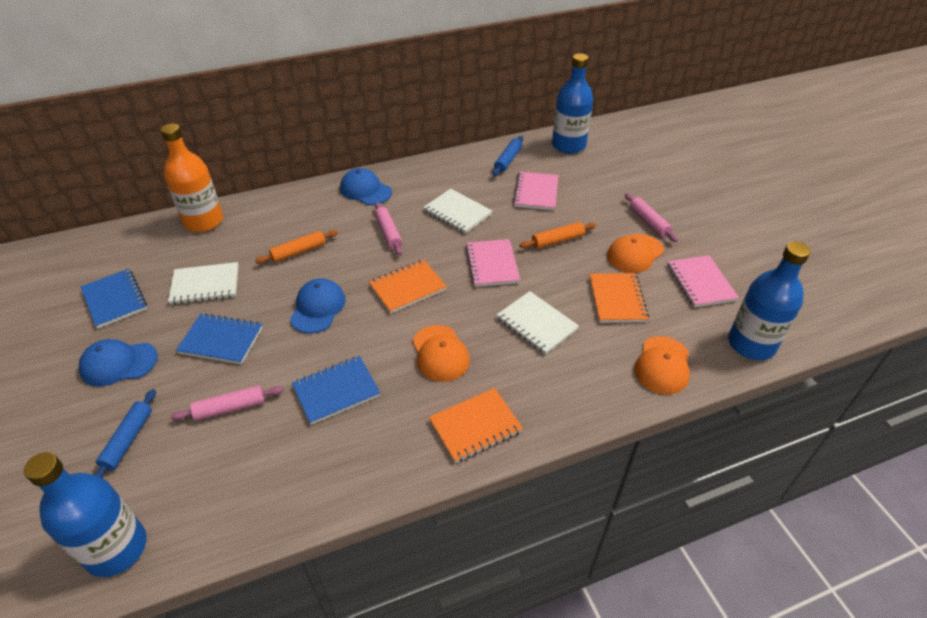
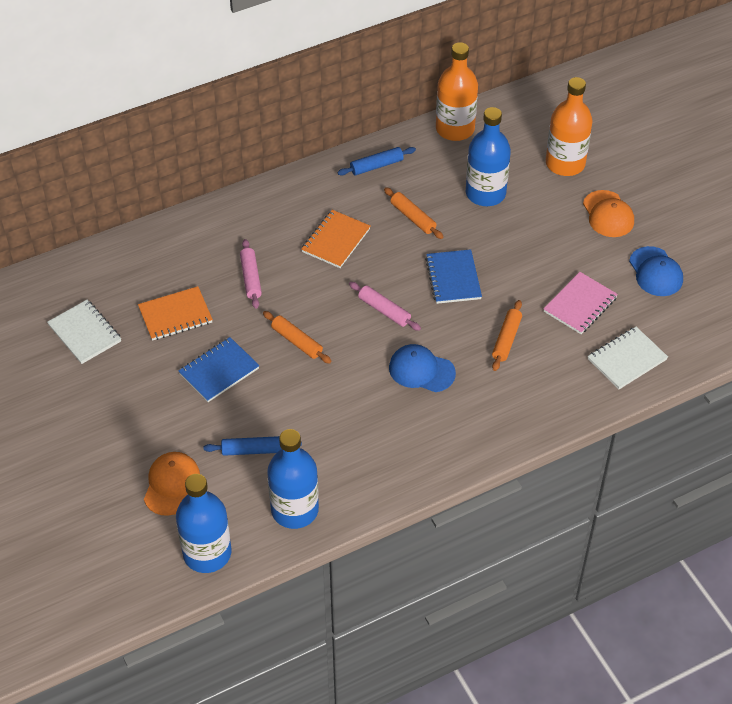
blue cap: 3 -> 2
blue notebook: 3 -> 2
orange bottle: 1 -> 2
orange cap: 3 -> 2
orange notebook: 3 -> 2
orange rolling pin: 2 -> 3
pink notebook: 3 -> 1
pink rolling pin: 3 -> 2
white notebook: 3 -> 2

